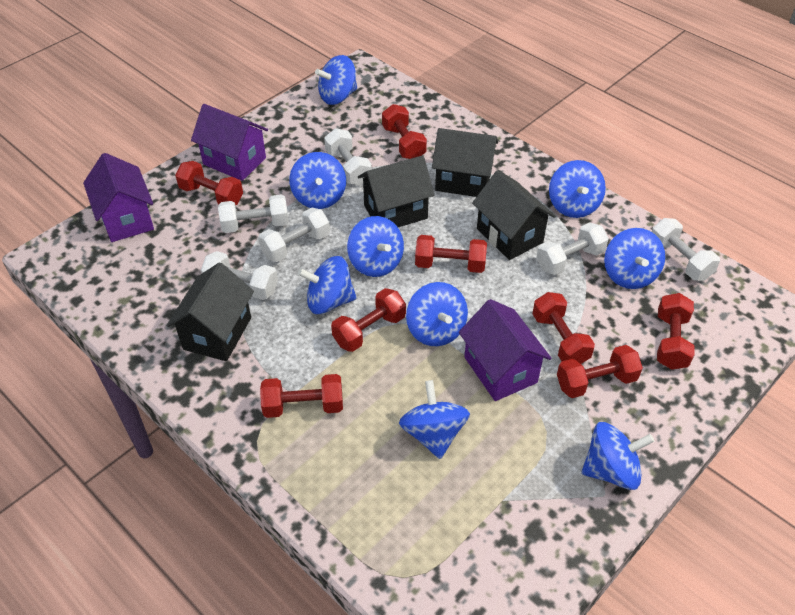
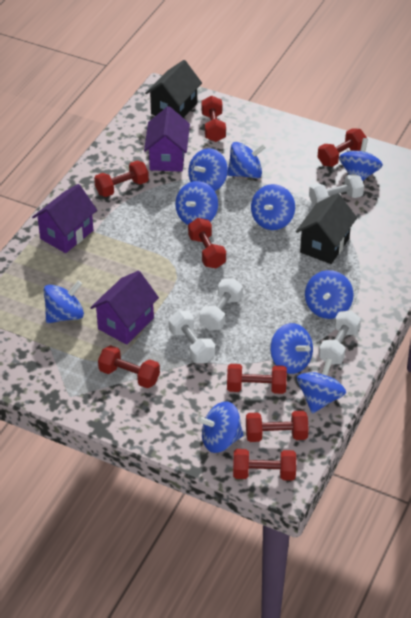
black house: 4 -> 2
blue spinning top: 9 -> 10
white dumbbell: 6 -> 4

